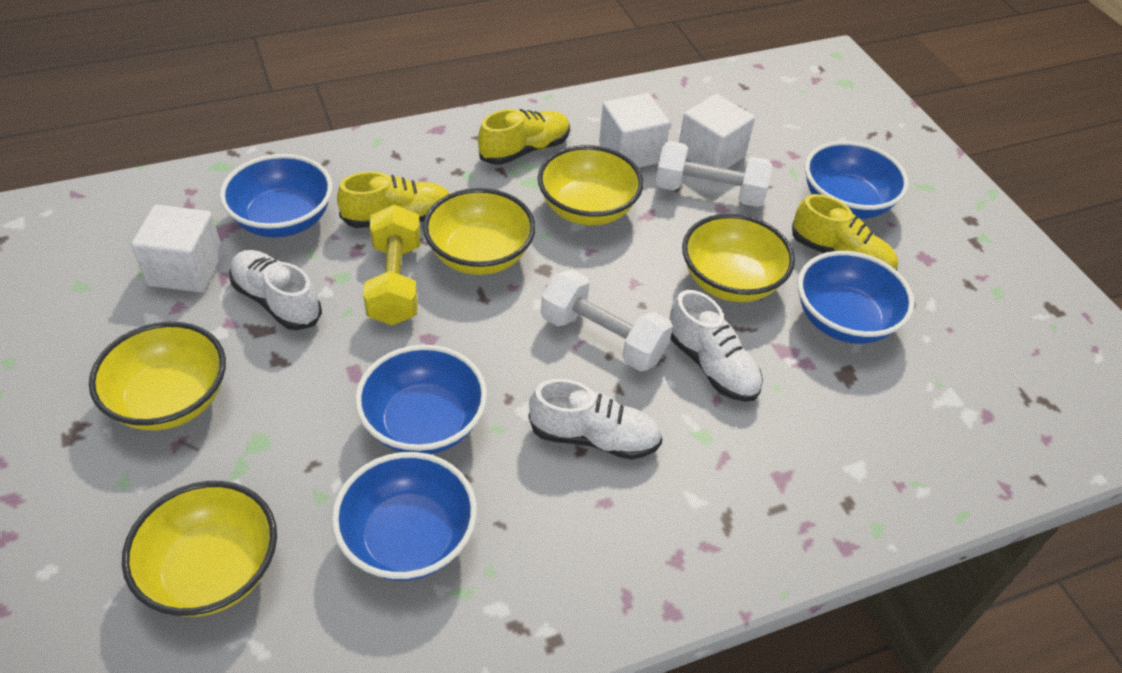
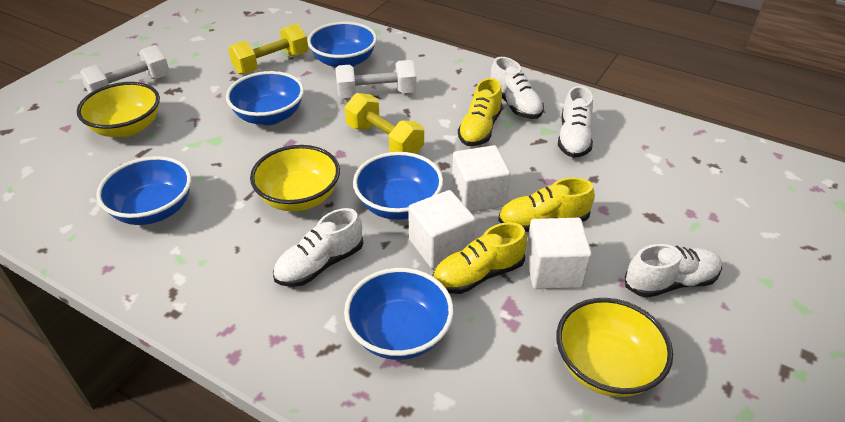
white shoe: 3 -> 4
yellow bowl: 5 -> 3
yellow dumbbell: 1 -> 2

